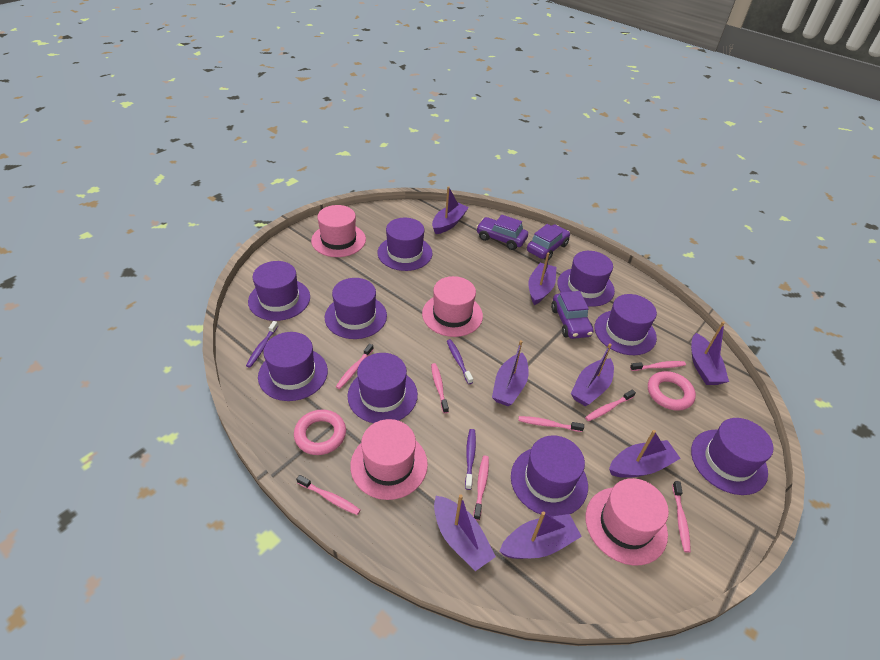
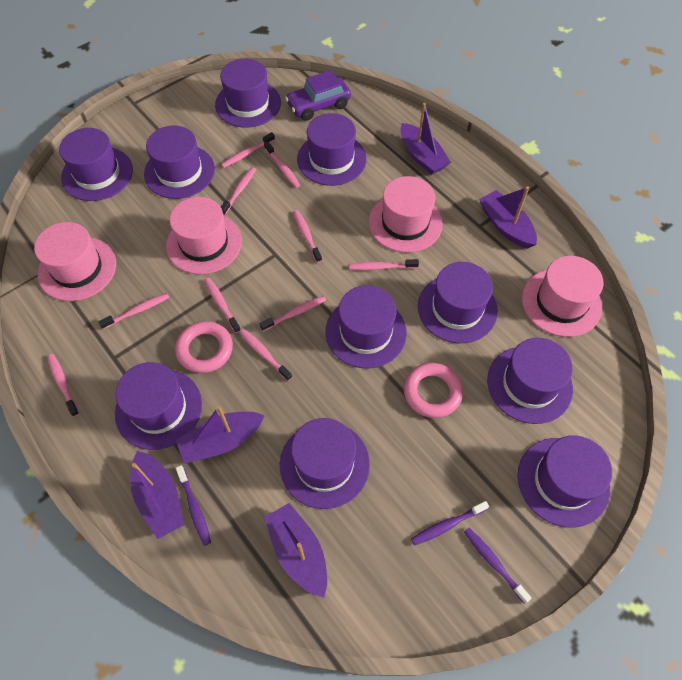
pink toothbrush: 8 -> 10
purple boat: 8 -> 5
purple car: 3 -> 1
purple hat: 9 -> 10

